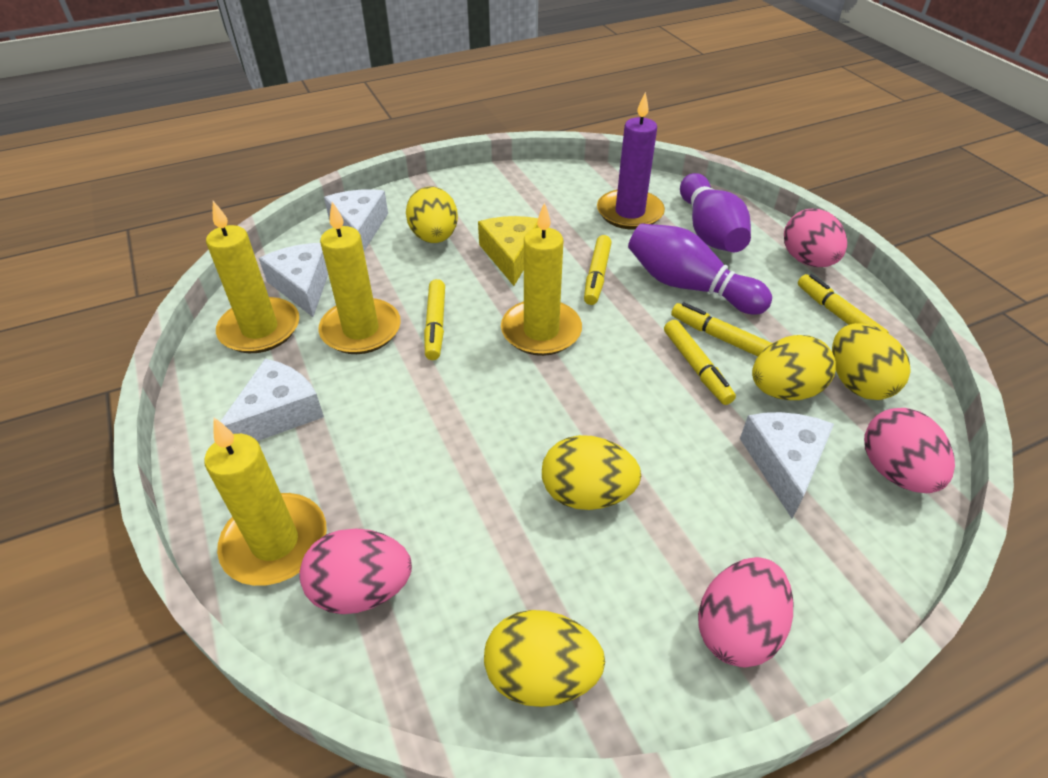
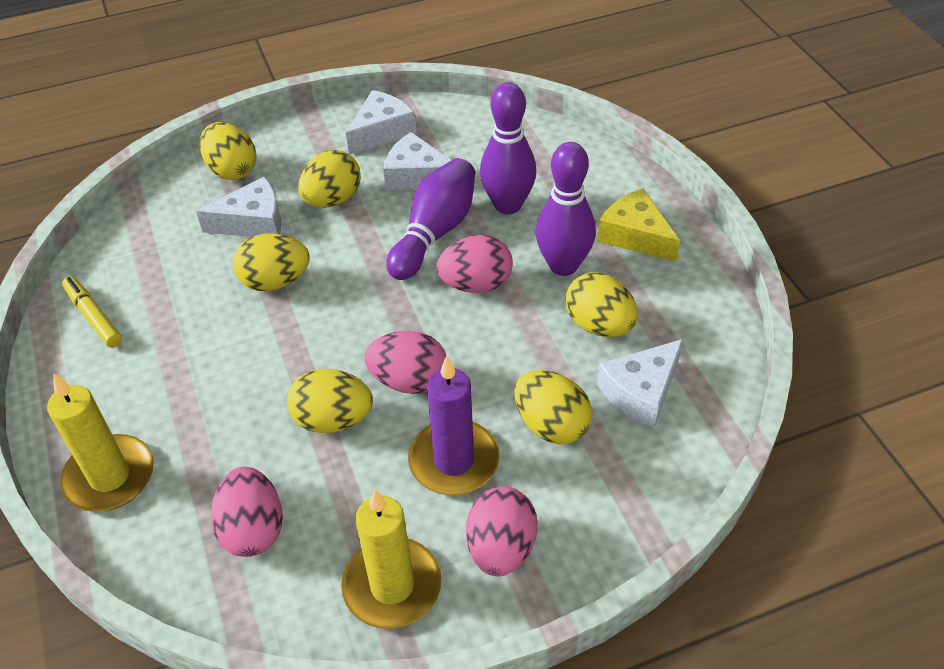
purple bowling pin: 2 -> 3
yellow candle: 4 -> 2
yellow egg: 5 -> 6
yellow marker: 5 -> 1

